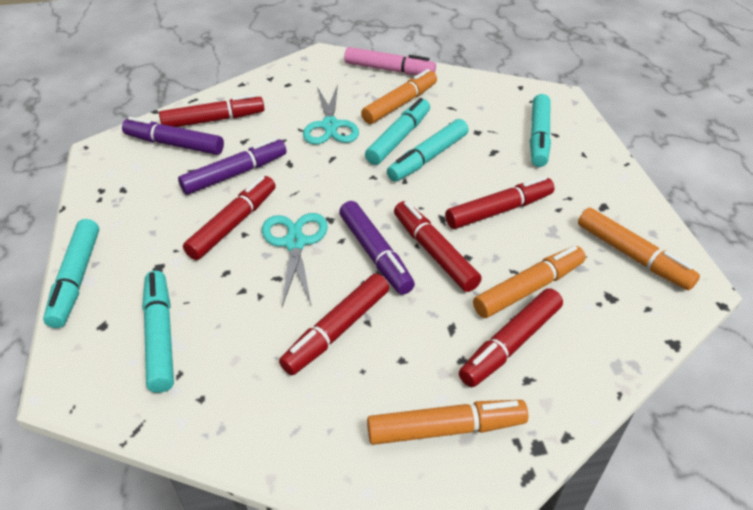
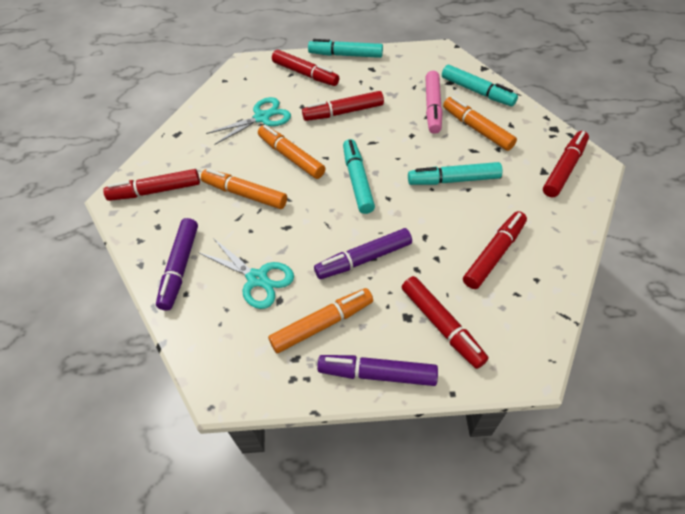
turquoise marker: 5 -> 4

